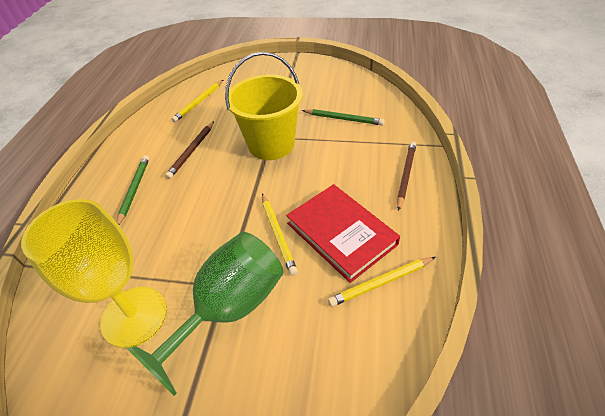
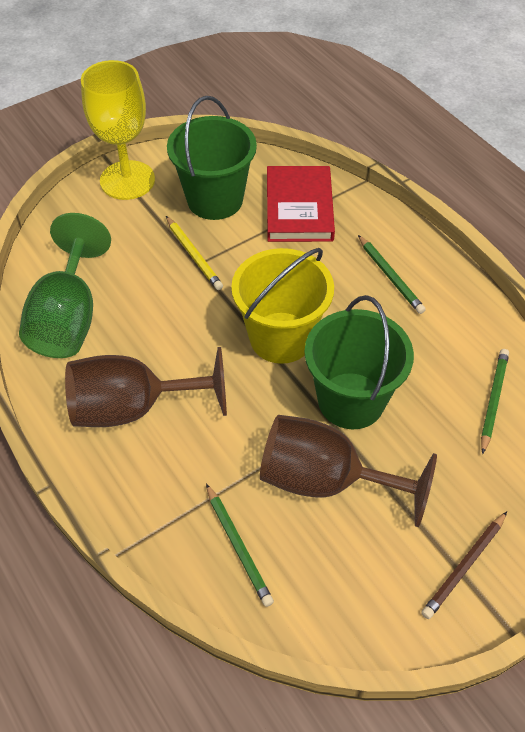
brown goblet: 0 -> 2
brown pencil: 2 -> 1
green bucket: 0 -> 2
green pencil: 2 -> 3
yellow pencil: 3 -> 1

